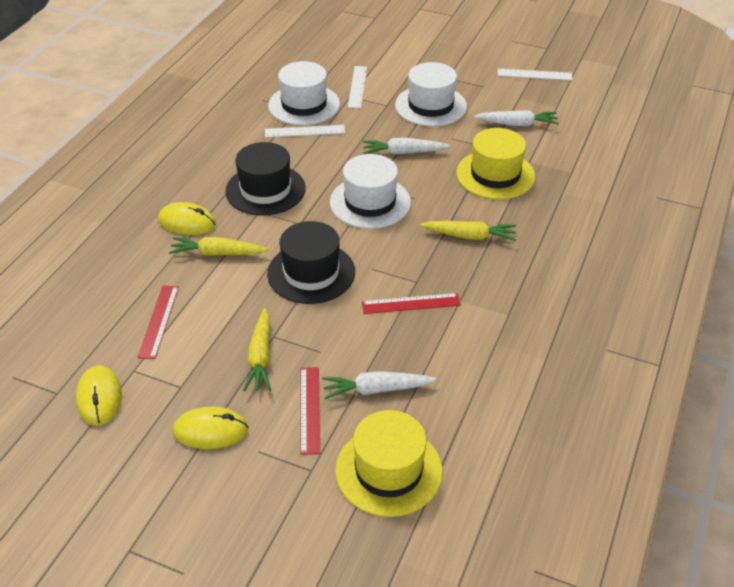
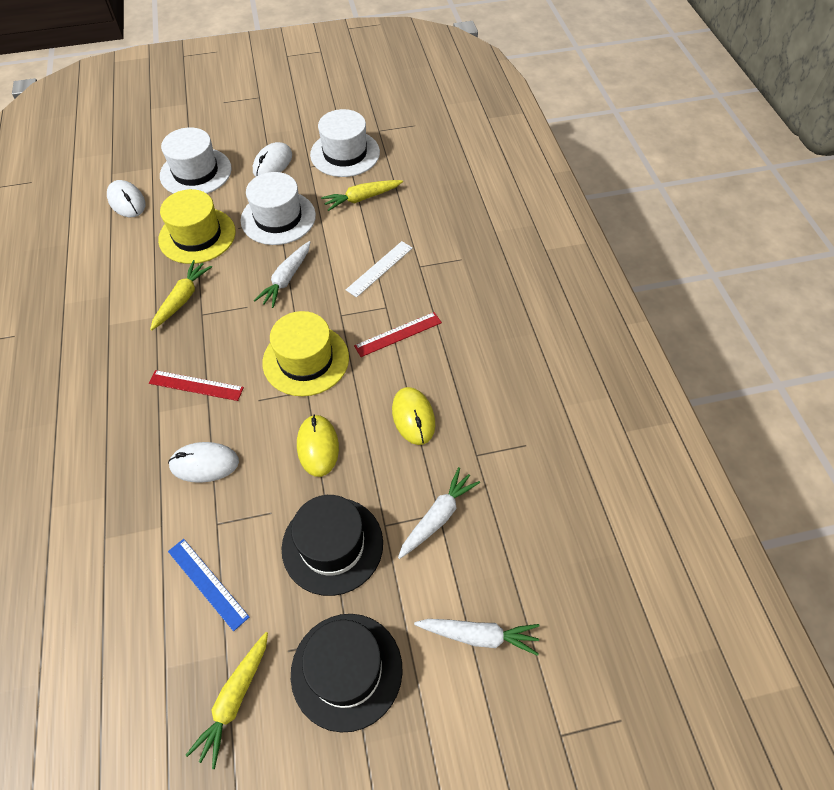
blue ruler: 0 -> 1
red ruler: 3 -> 2
white mouse: 0 -> 3
white ruler: 3 -> 1
yellow mouse: 3 -> 2

